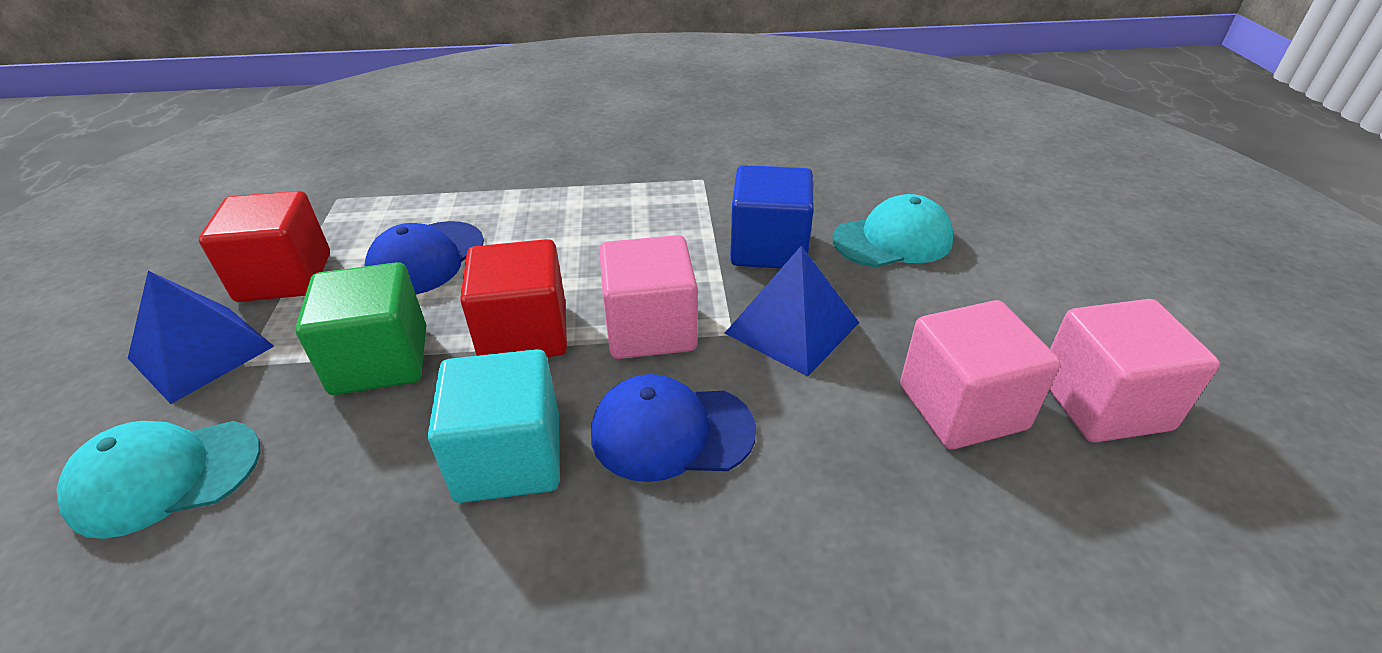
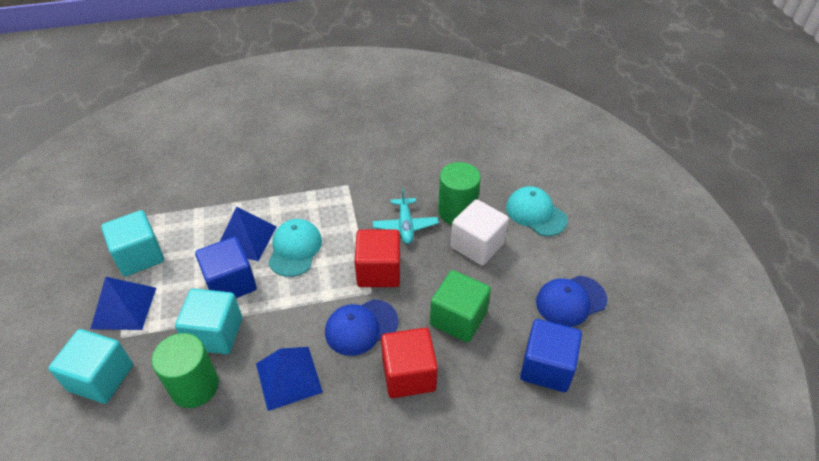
blue cube: 1 -> 2
blue pyramid: 2 -> 3
green cylinder: 0 -> 2
pink cube: 3 -> 0
turquoise cube: 1 -> 3
turquoise plane: 0 -> 1
white cube: 0 -> 1

